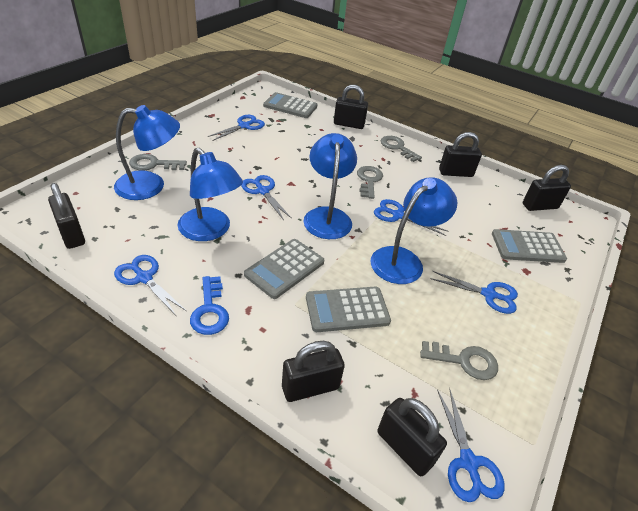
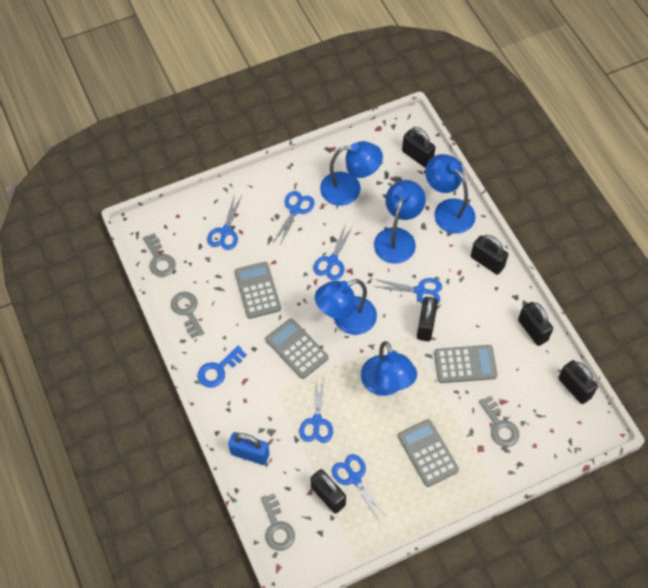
blue lamp: 4 -> 5
blue padlock: 0 -> 1

